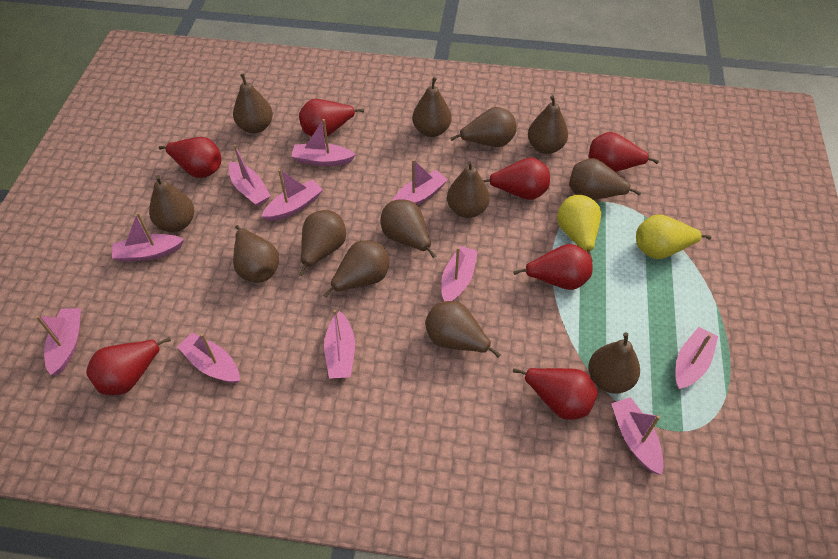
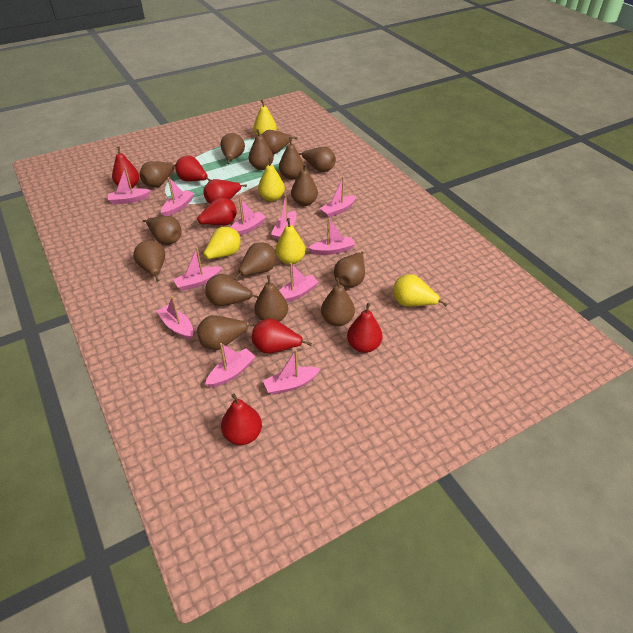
brown pear: 13 -> 15
yellow pear: 2 -> 5

